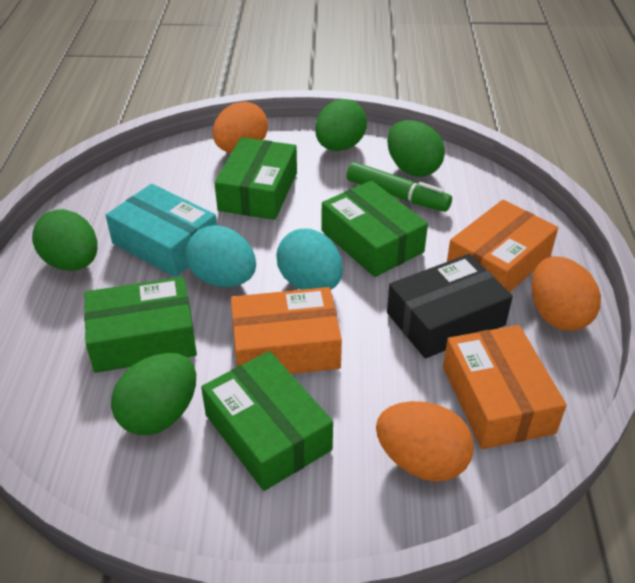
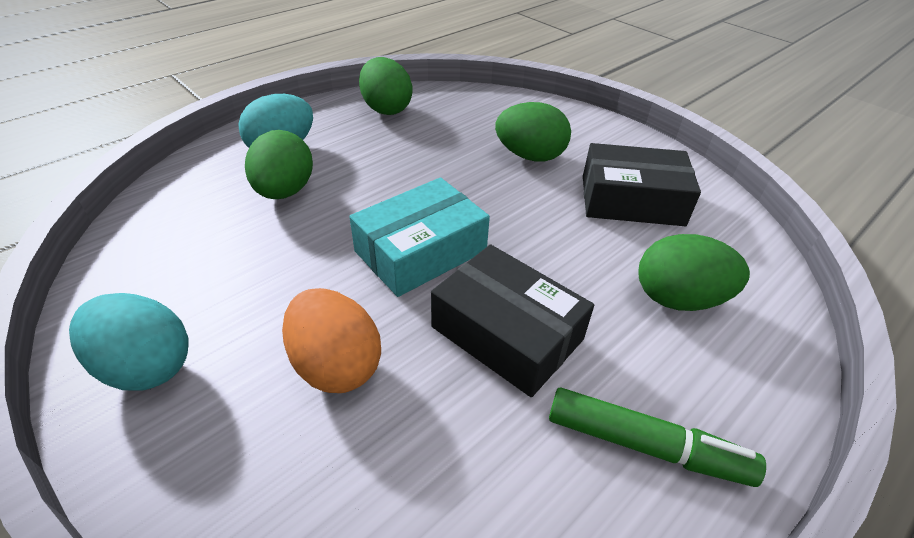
black box: 1 -> 2
green box: 4 -> 0
orange box: 3 -> 0
orange egg: 3 -> 1

